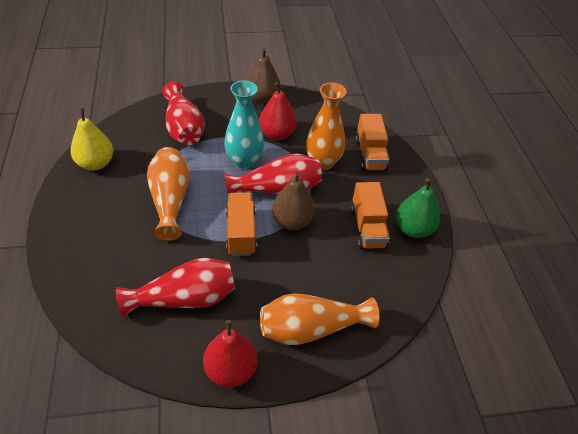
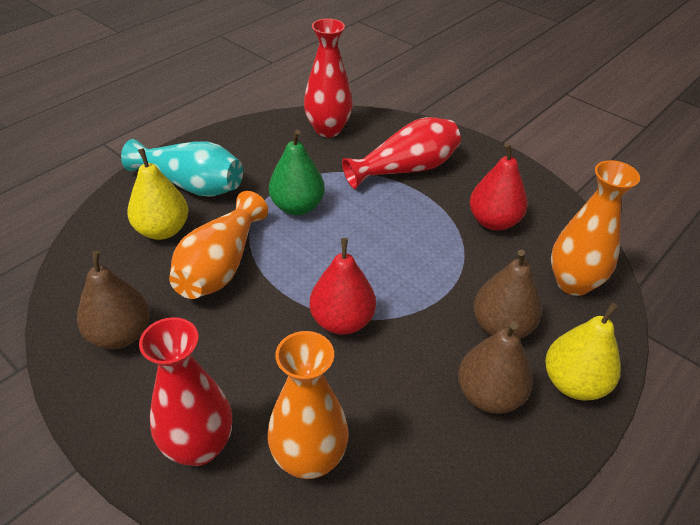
brown pear: 2 -> 3
orange truck: 3 -> 0
yellow pear: 1 -> 2

